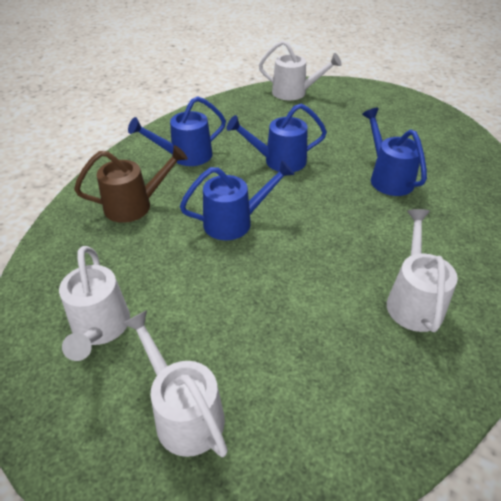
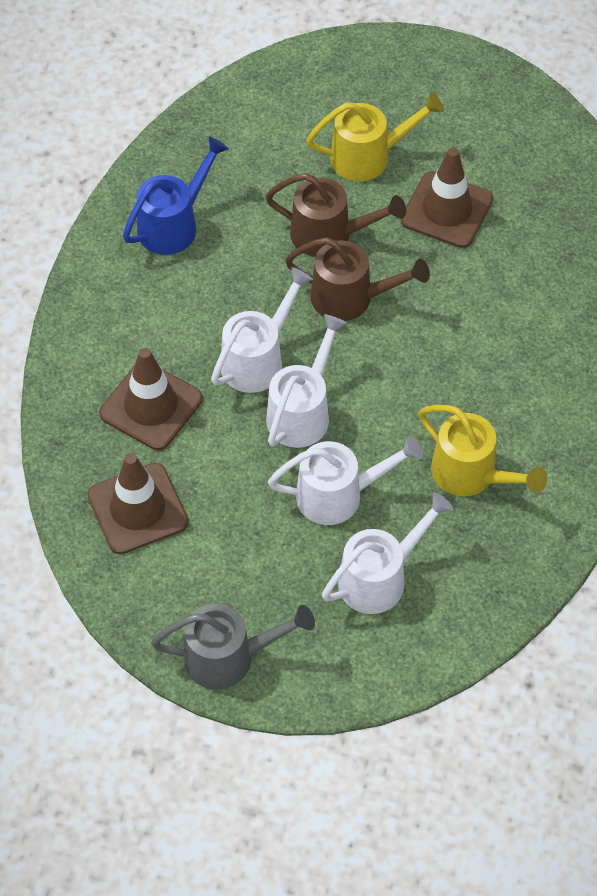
blue watering can: 4 -> 1
brown traffic cone: 0 -> 3
brown watering can: 1 -> 2
grey watering can: 0 -> 1
yellow watering can: 0 -> 2

